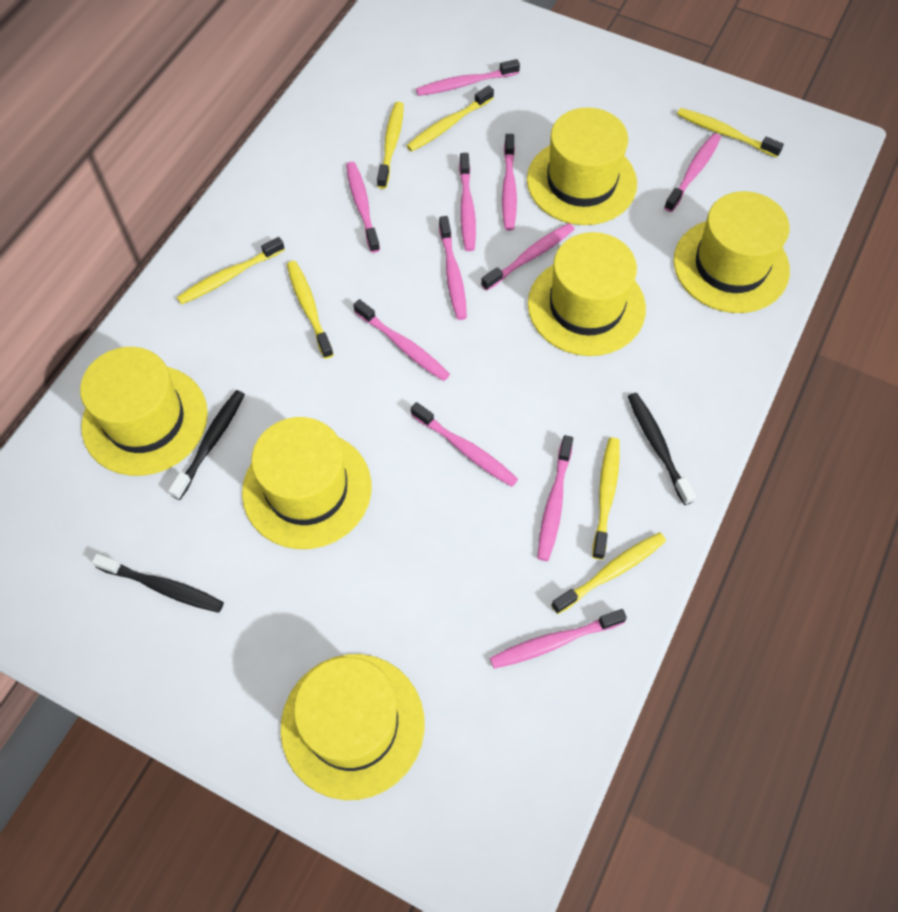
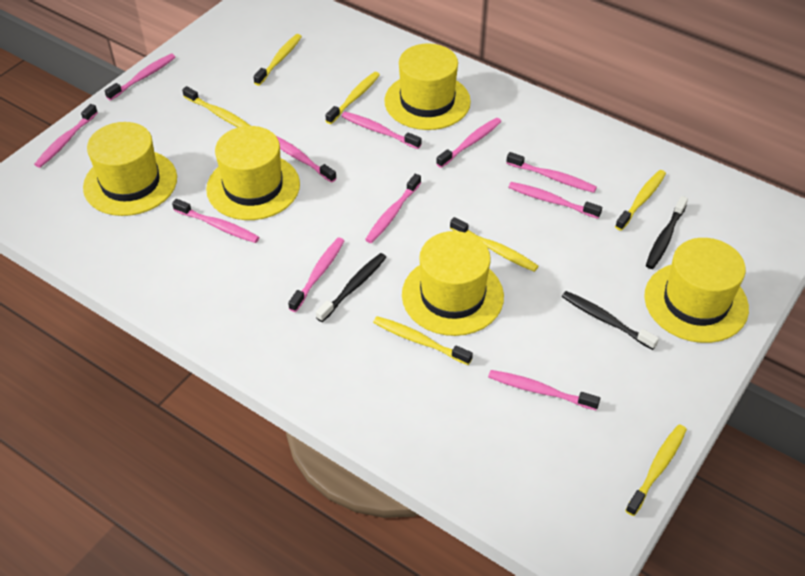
yellow hat: 6 -> 5

